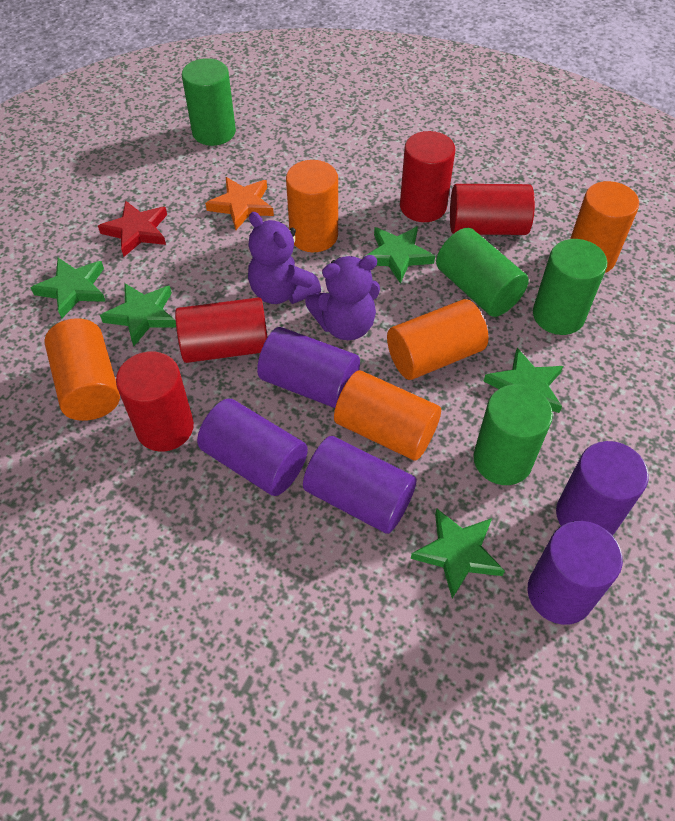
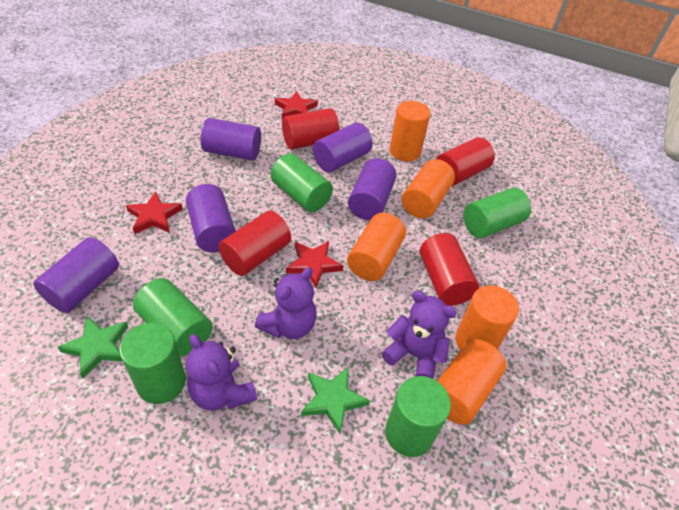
green cylinder: 4 -> 5
green star: 5 -> 2
orange star: 1 -> 0
purple teddy bear: 2 -> 3
red star: 1 -> 3

